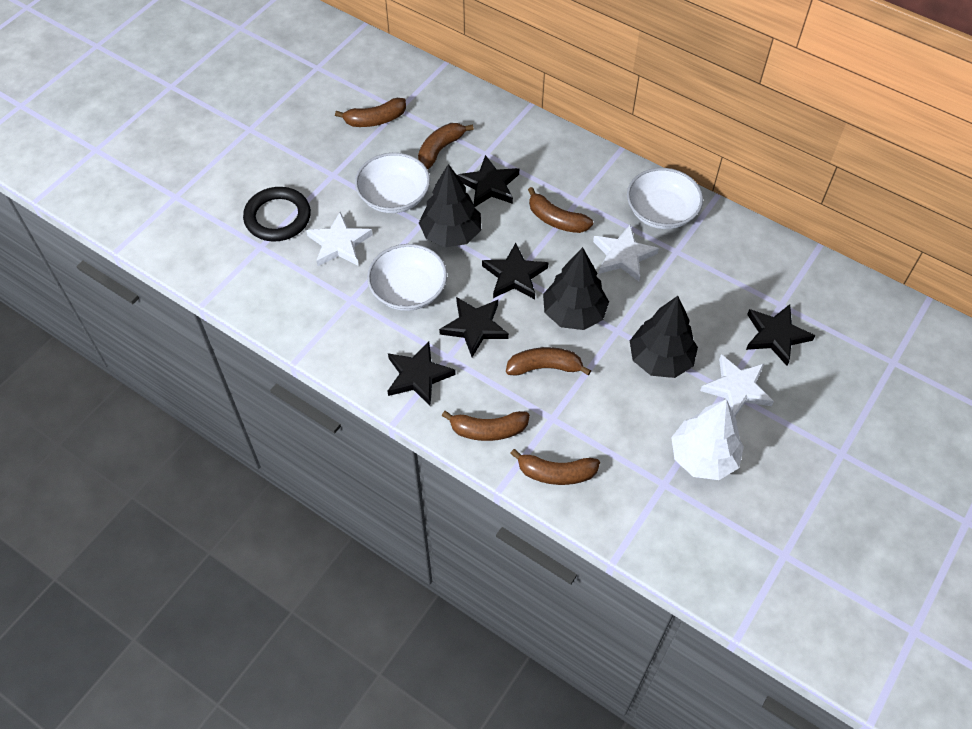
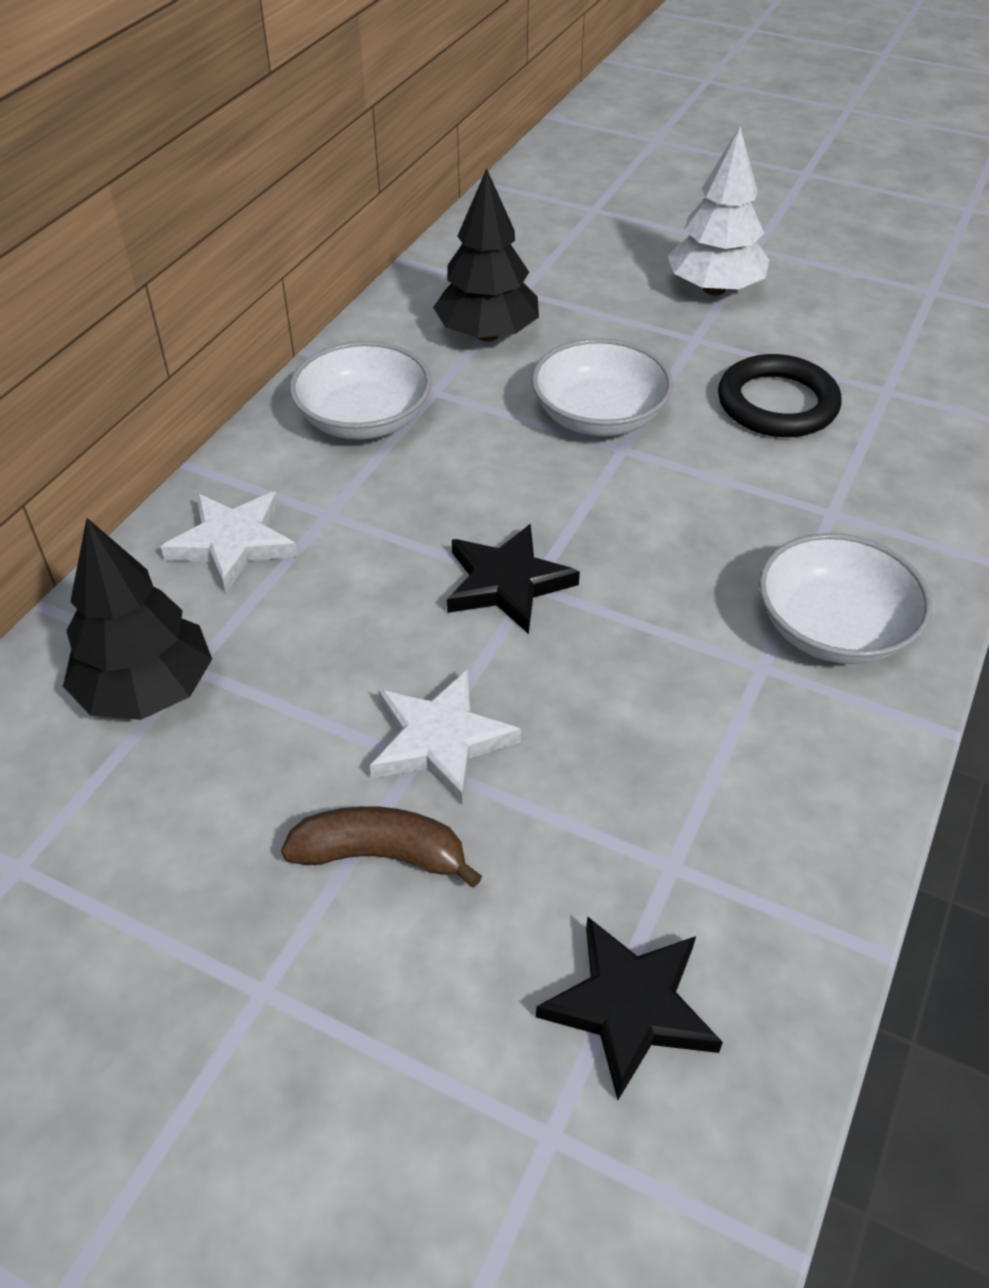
black star: 5 -> 2
black tree: 3 -> 2
brown banana: 6 -> 1
white star: 3 -> 2

